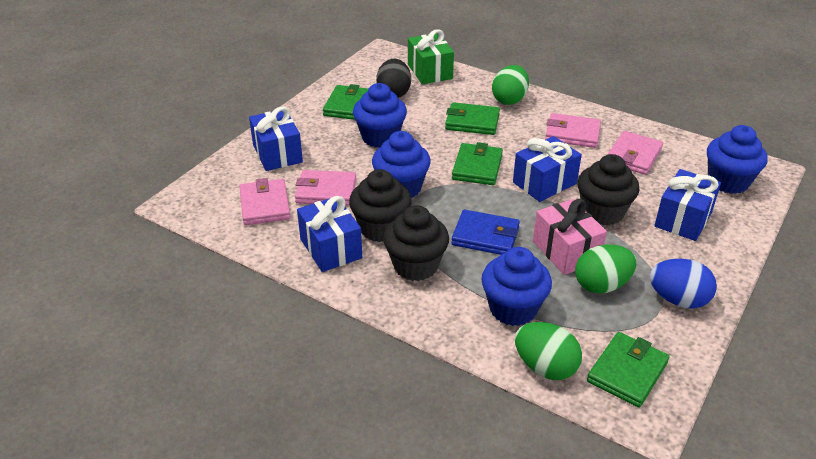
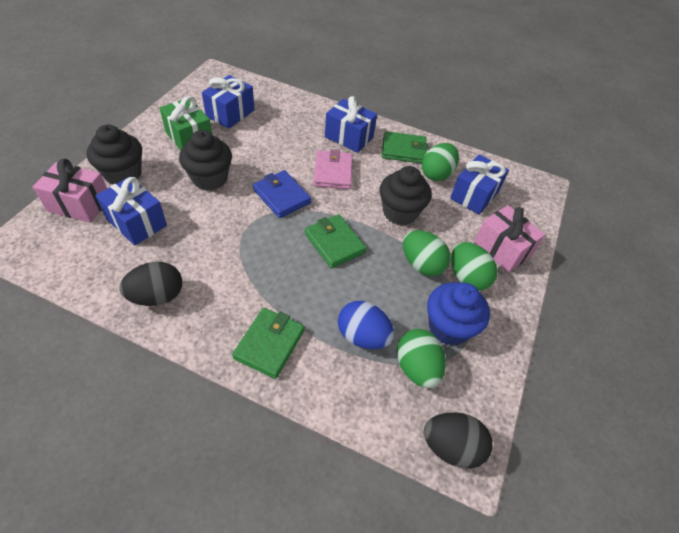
black egg: 1 -> 2
blue cupcake: 4 -> 1
green egg: 3 -> 4
green wallet: 4 -> 3
pink gift: 1 -> 2
pink wallet: 4 -> 1

